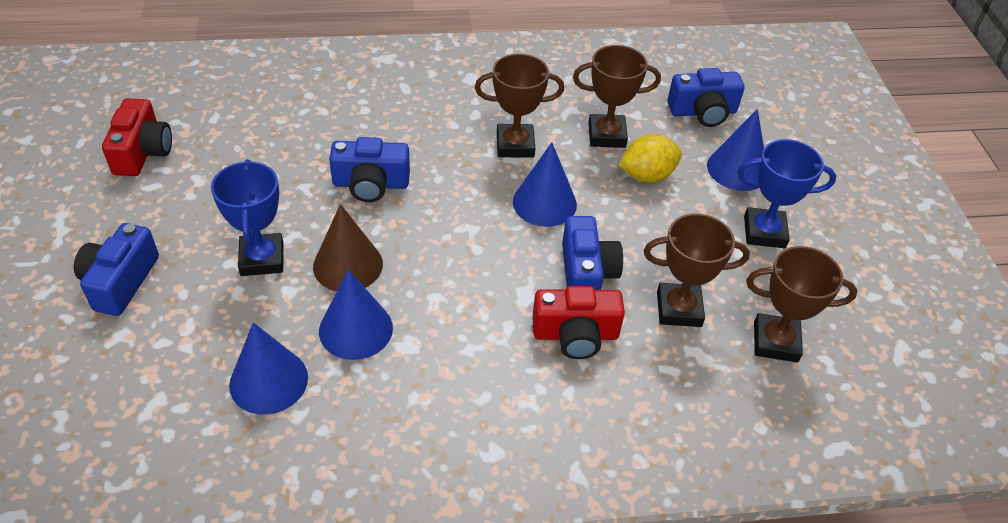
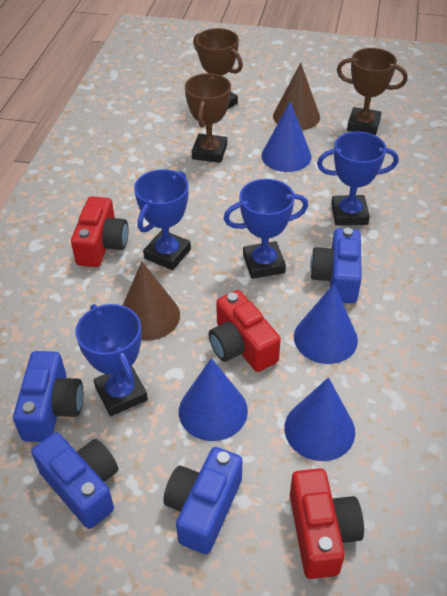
blue trophy: 2 -> 4
brown cone: 1 -> 2
brown trophy: 4 -> 3
red camera: 2 -> 3
yellow lemon: 1 -> 0

